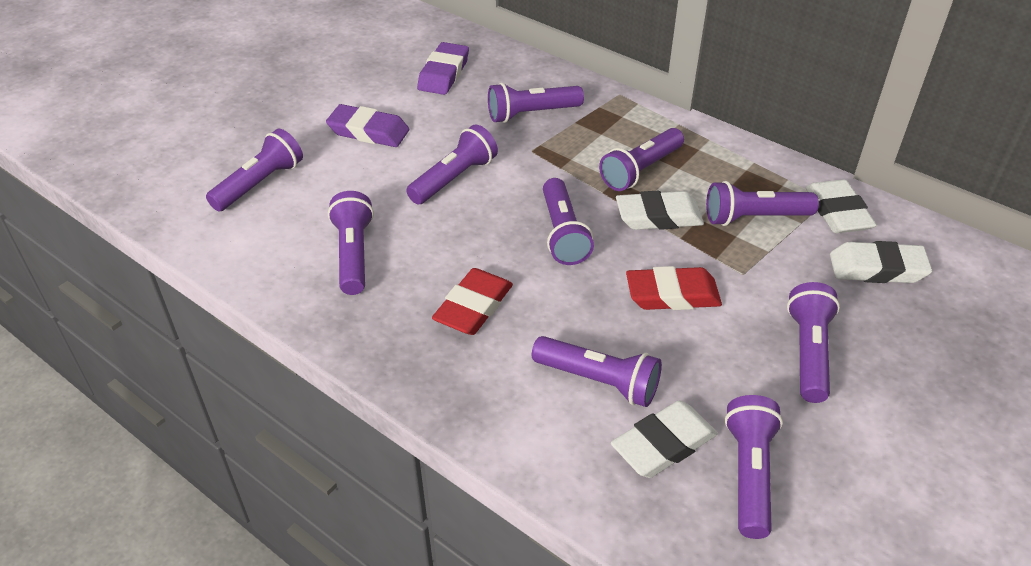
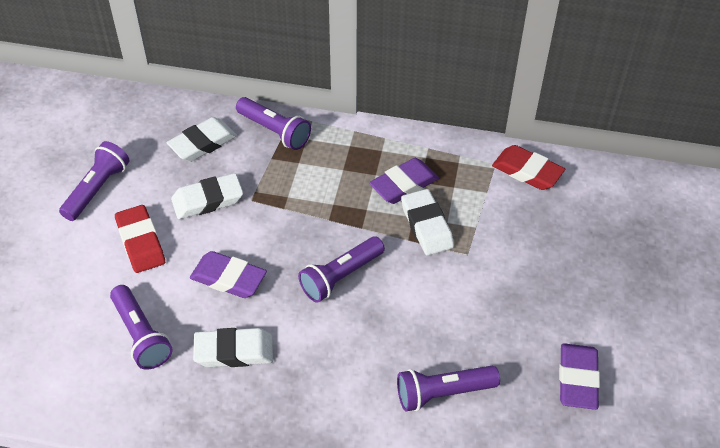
purple eraser: 2 -> 3
purple flashlight: 10 -> 5

